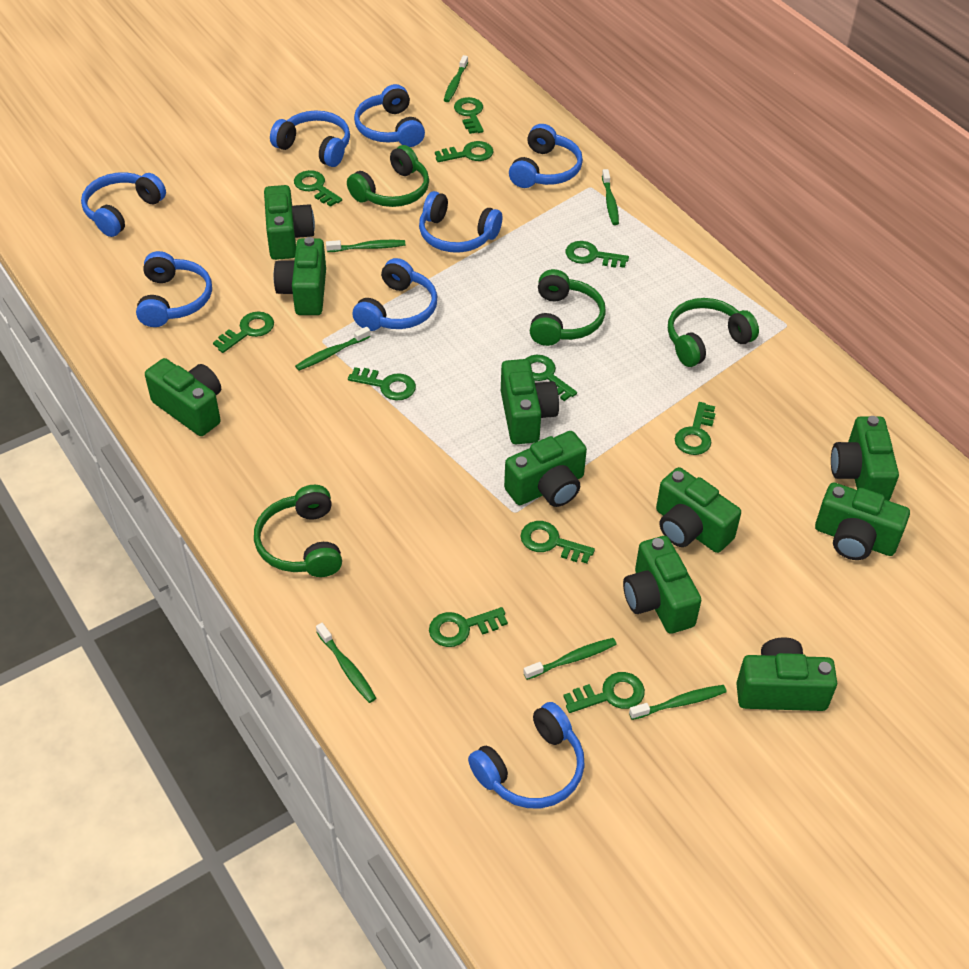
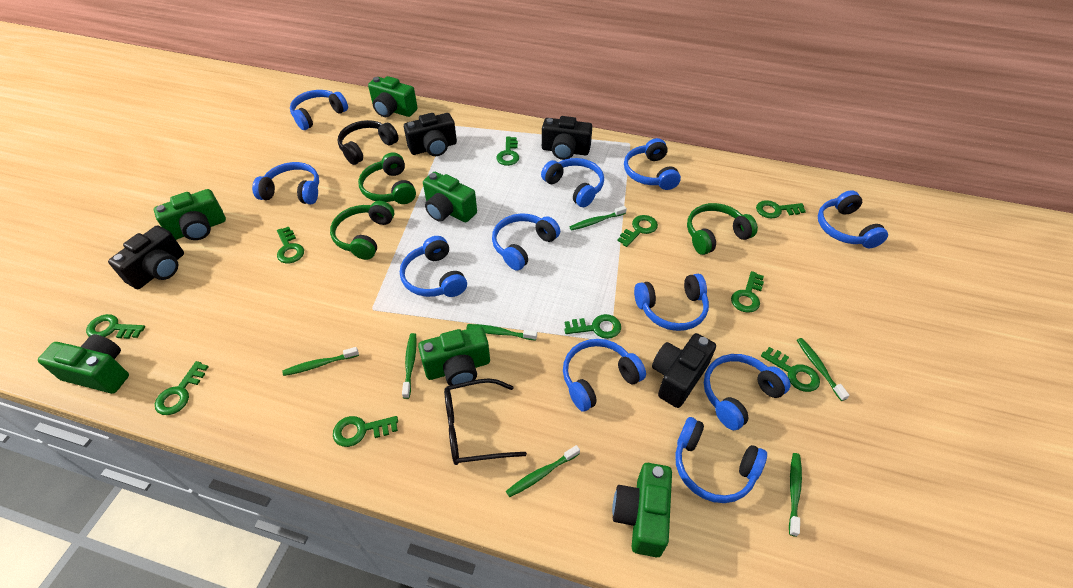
black camera: 0 -> 4
black glasses: 0 -> 1
black headphones: 0 -> 1
blue headphones: 8 -> 11
green camera: 10 -> 6
green headphones: 4 -> 3
green key: 11 -> 10

